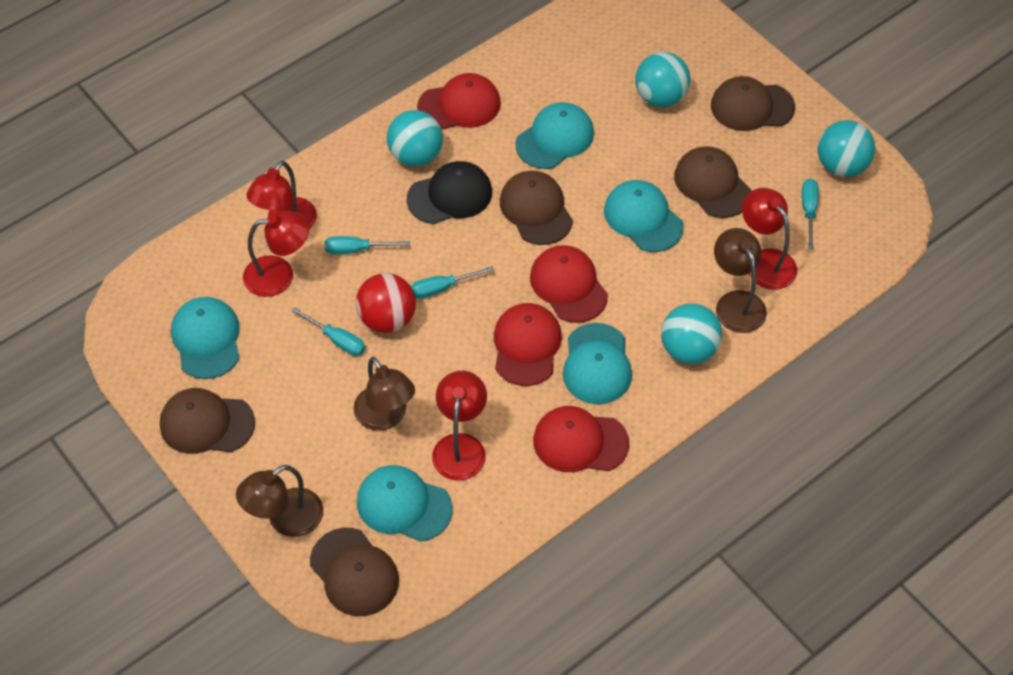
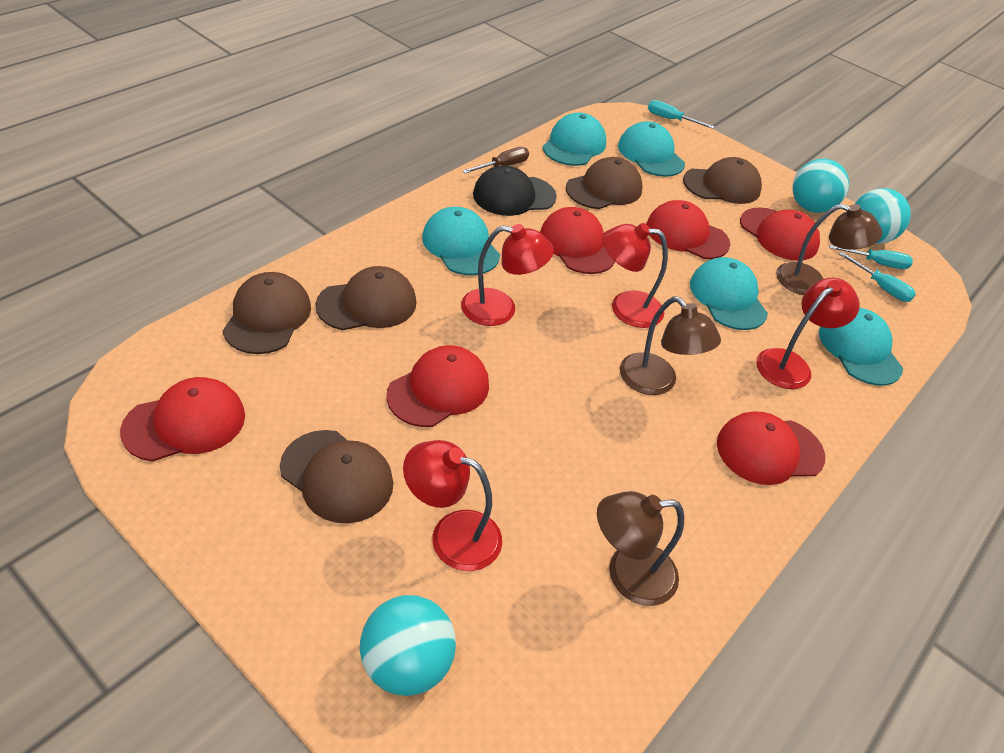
brown screwdriver: 0 -> 1
red ball: 1 -> 0
red cap: 4 -> 6
turquoise ball: 4 -> 3
turquoise screwdriver: 4 -> 3

